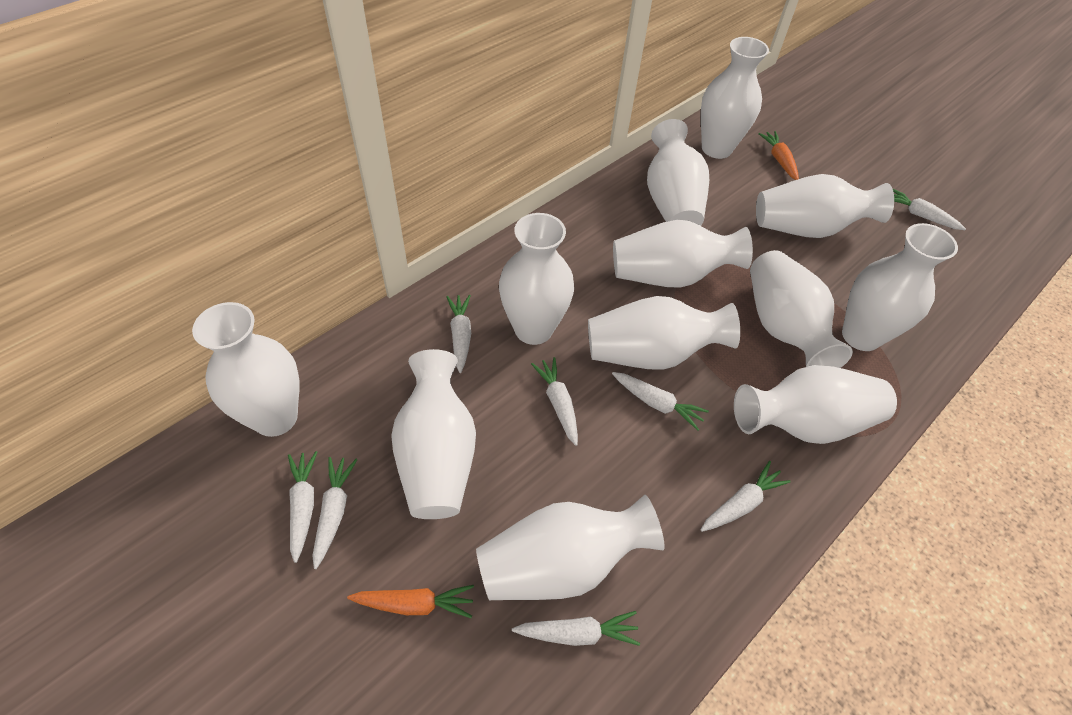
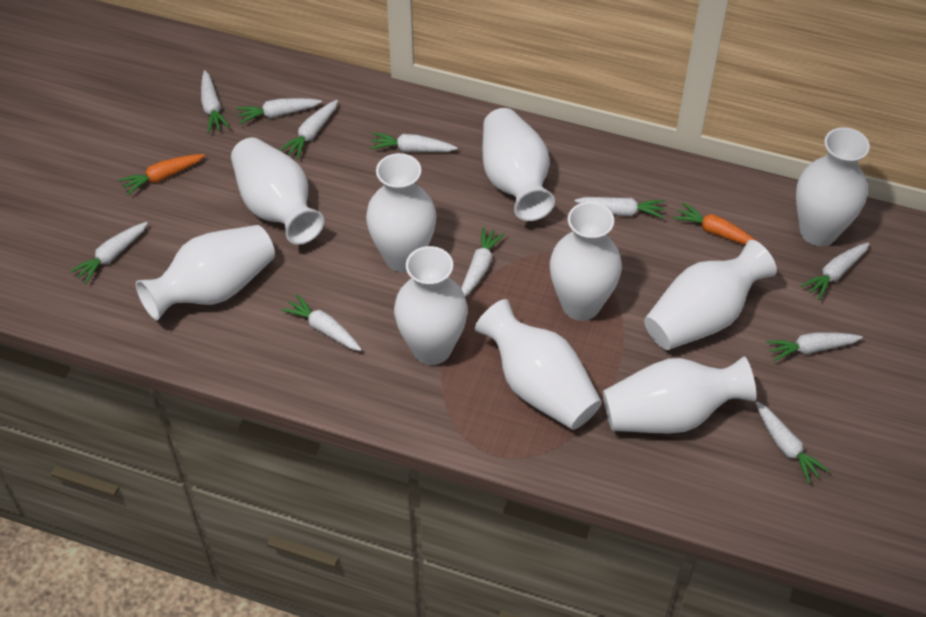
white carrot: 8 -> 11
white vase: 12 -> 10

